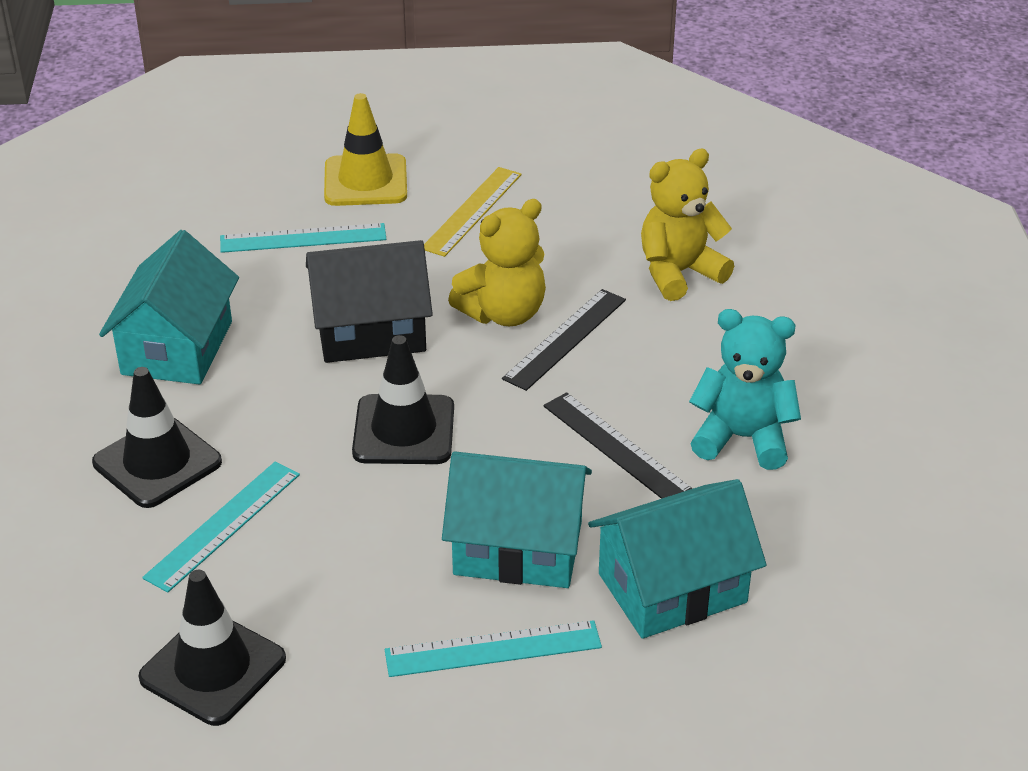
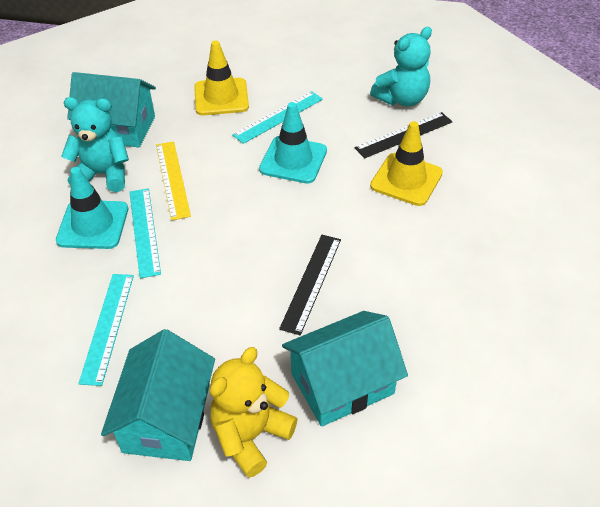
black house: 1 -> 0
black traffic cone: 3 -> 0
turquoise teddy bear: 1 -> 2
turquoise traffic cone: 0 -> 2
yellow teddy bear: 2 -> 1
yellow traffic cone: 1 -> 2

